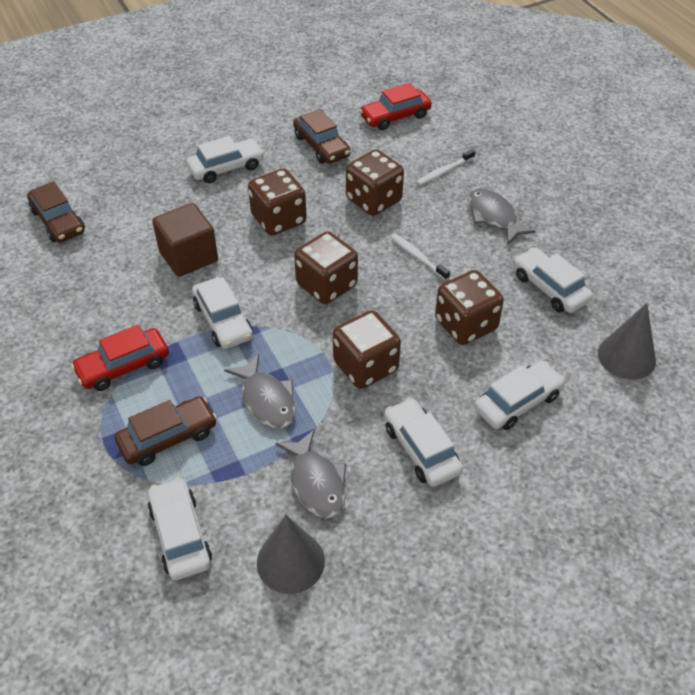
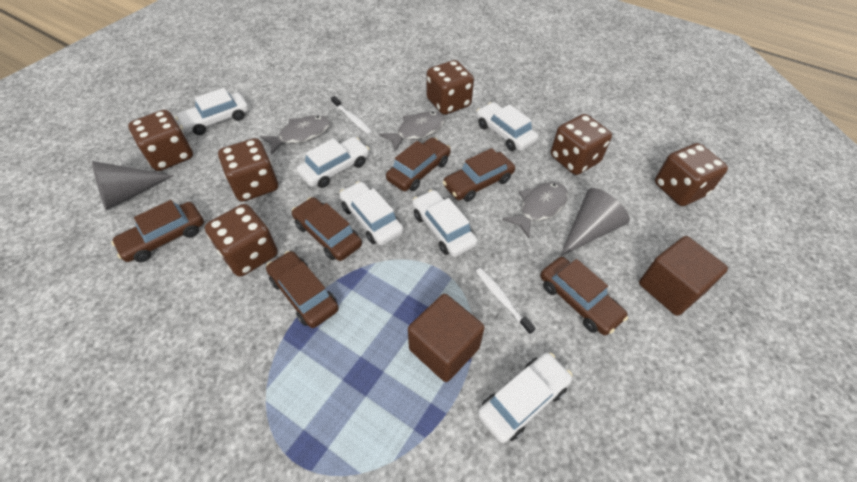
brown car: 3 -> 6
brown cube: 1 -> 2
brown dice: 5 -> 6
red car: 2 -> 0

